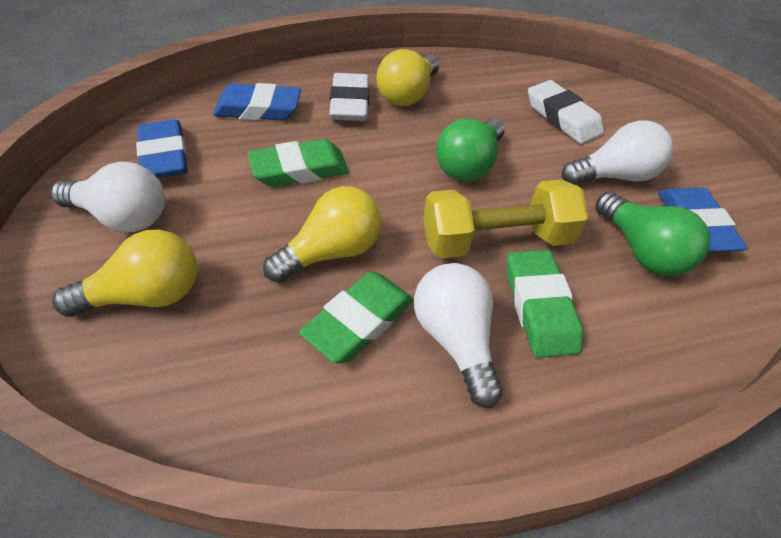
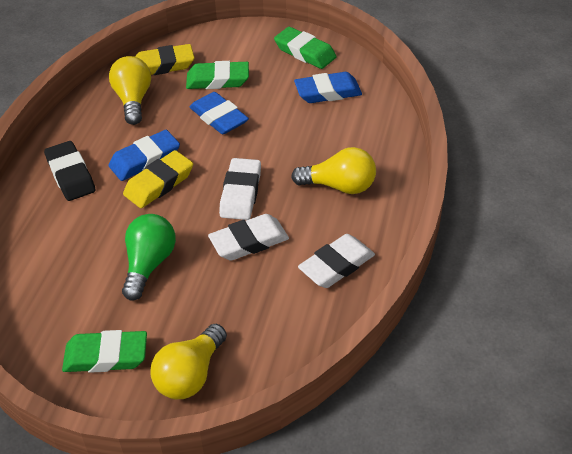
black eraser: 0 -> 1
green light bulb: 2 -> 1
white eraser: 2 -> 3
white light bulb: 3 -> 0
yellow dumbbell: 1 -> 0
yellow eraser: 0 -> 2

